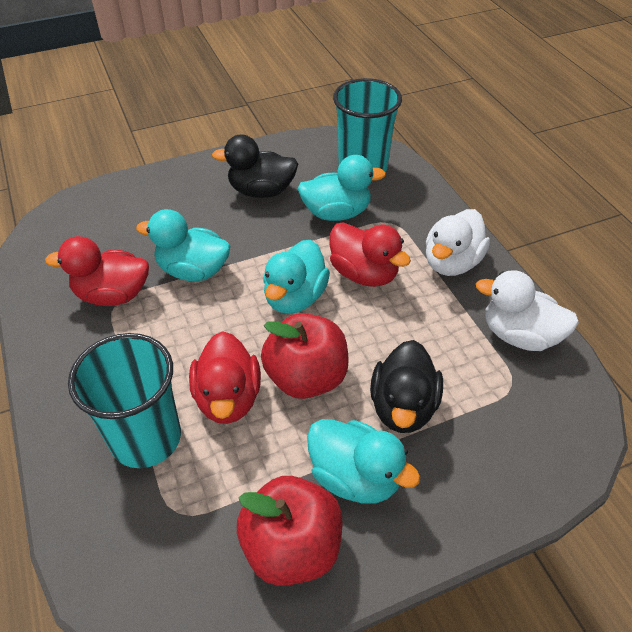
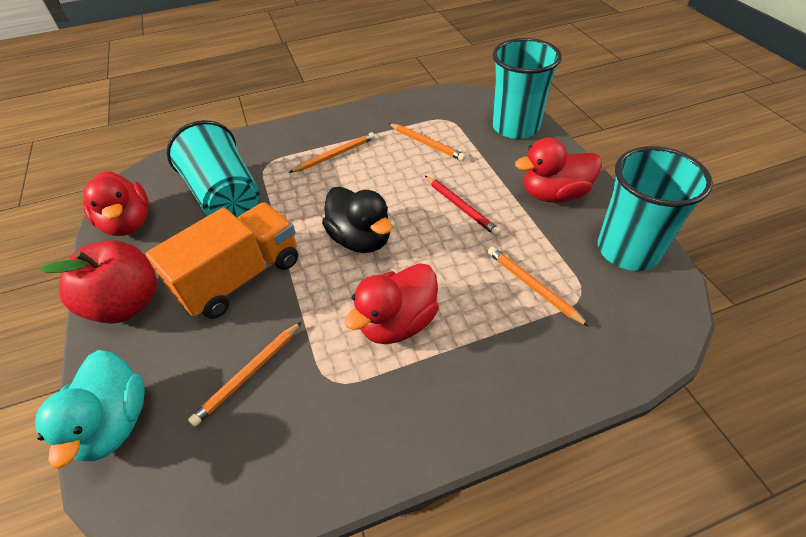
black duck: 2 -> 1
orange pencil: 0 -> 4
orange truck: 0 -> 1
red apple: 2 -> 1
red pencil: 0 -> 1
turquoise cup: 2 -> 3
turquoise duck: 4 -> 1
white duck: 2 -> 0

